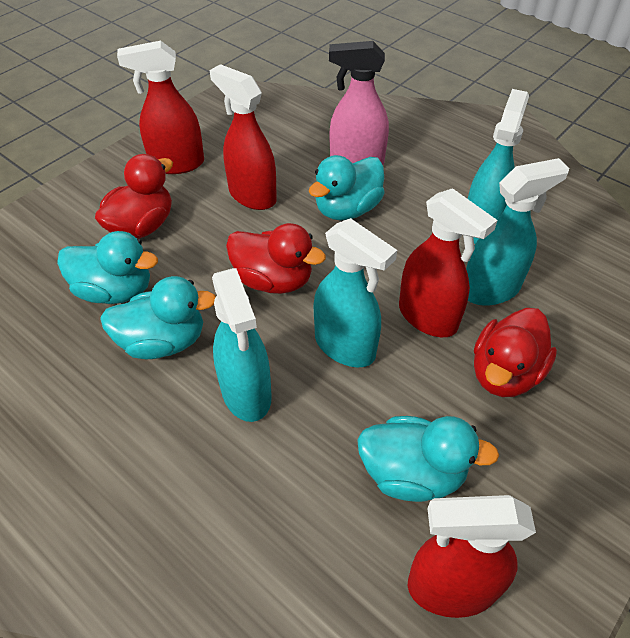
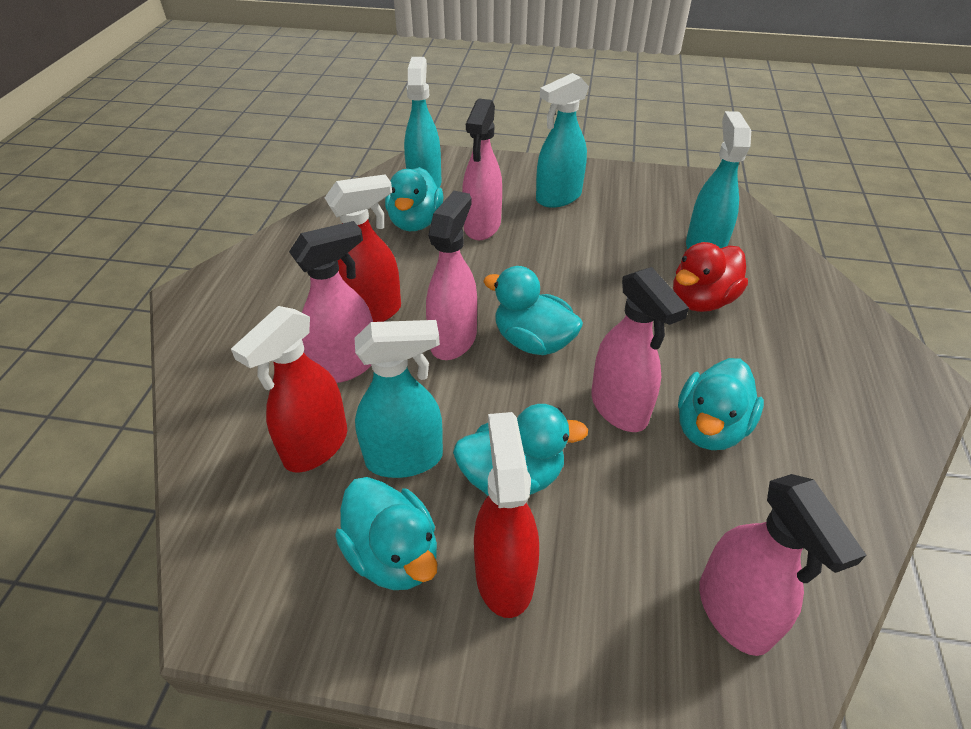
pink spray bottle: 1 -> 5
red duck: 3 -> 1
red spray bottle: 4 -> 3
turquoise duck: 4 -> 5

